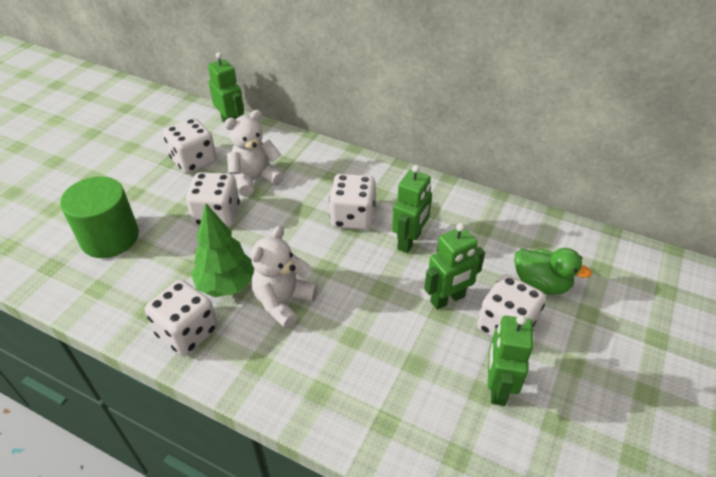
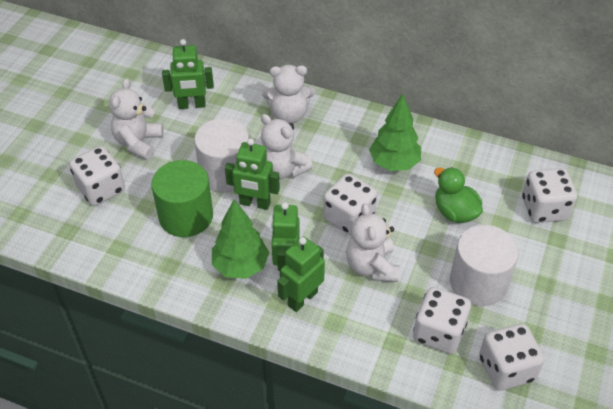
green tree: 1 -> 2
white cylinder: 0 -> 2
white teddy bear: 2 -> 4

